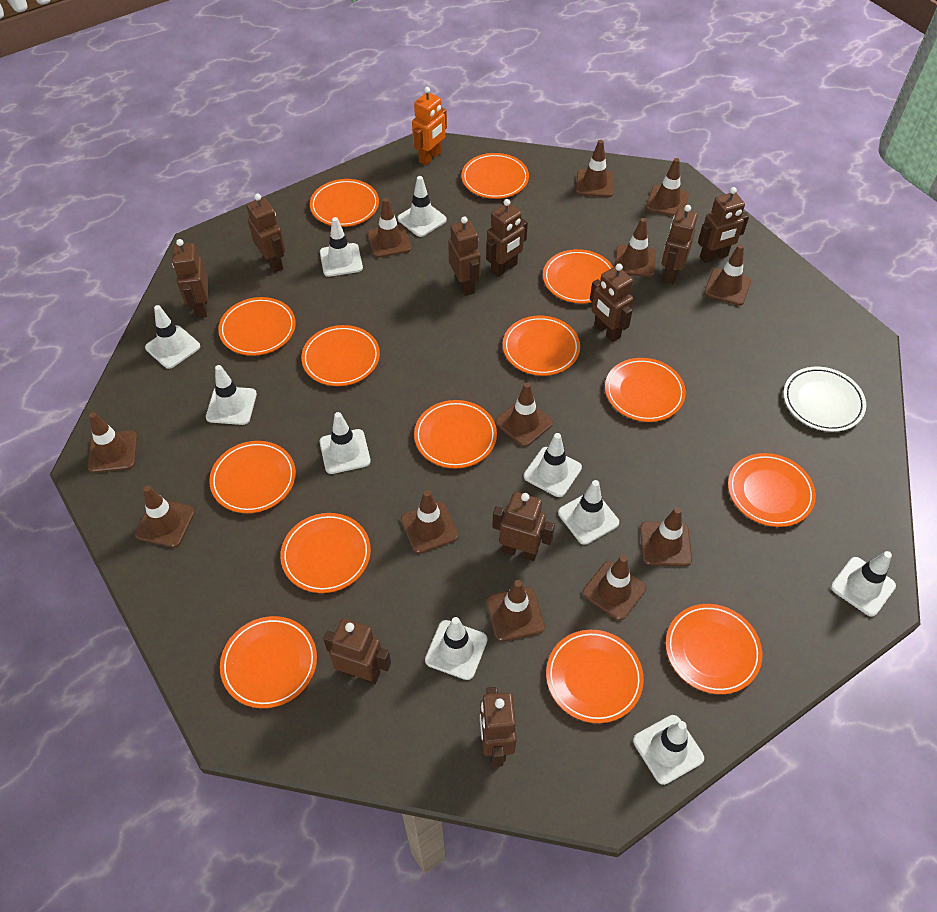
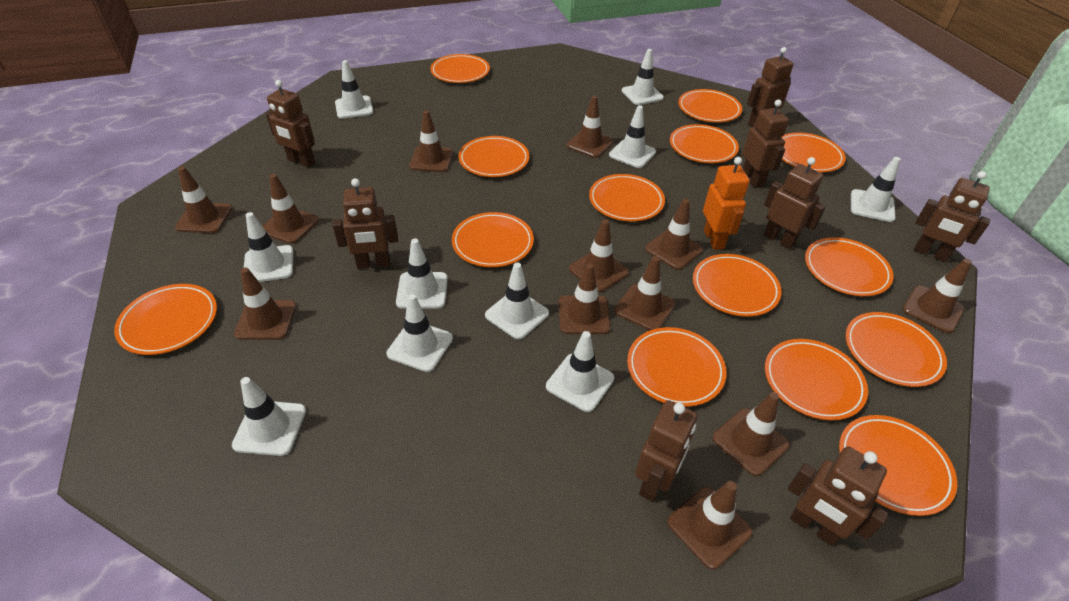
brown robot: 10 -> 8
white plate: 1 -> 0

